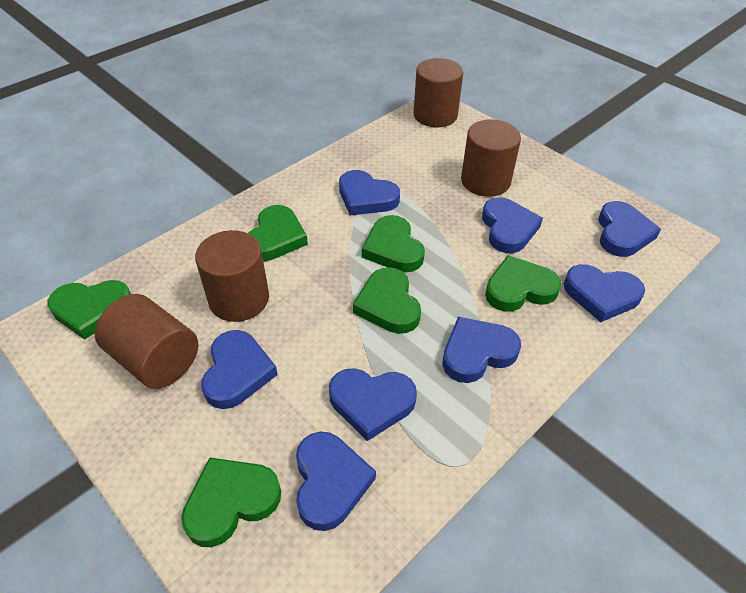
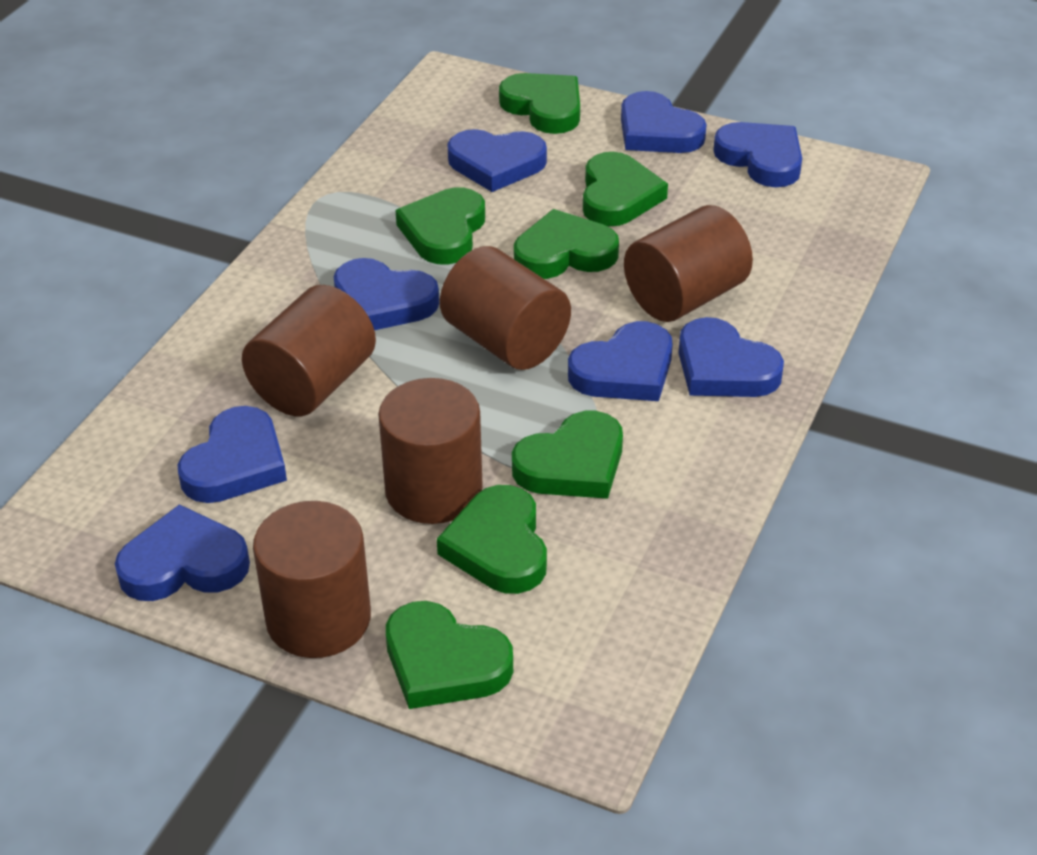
brown cylinder: 4 -> 5
green heart: 6 -> 7

